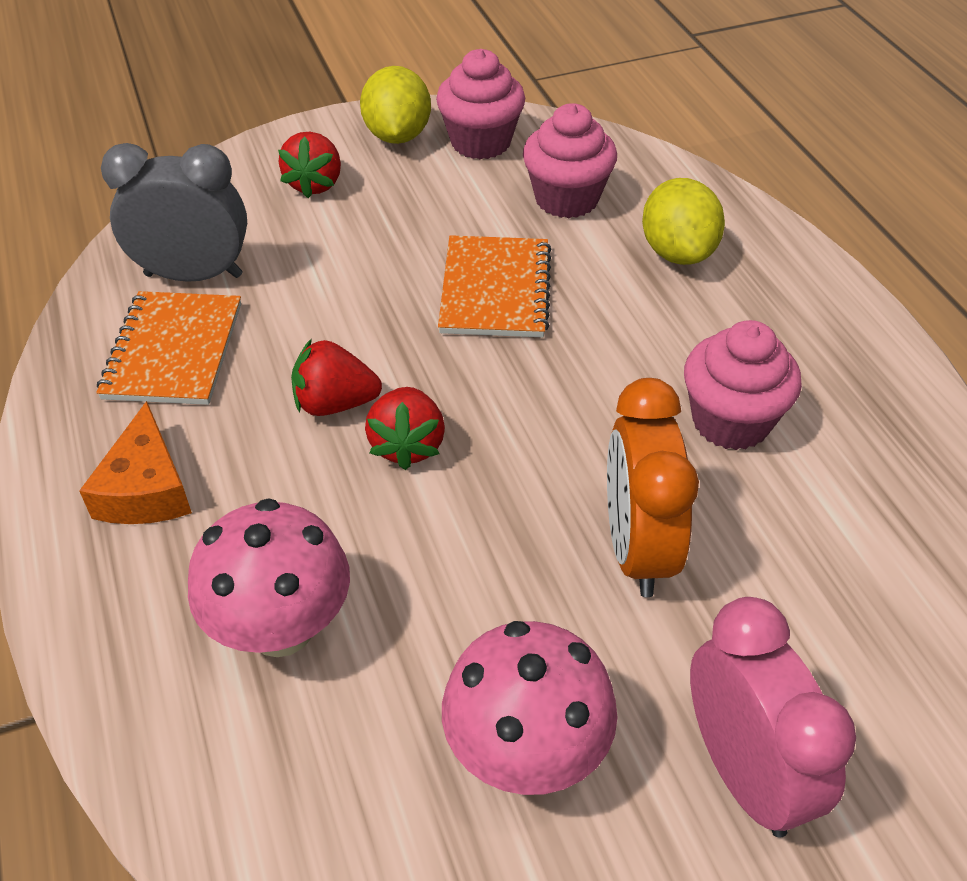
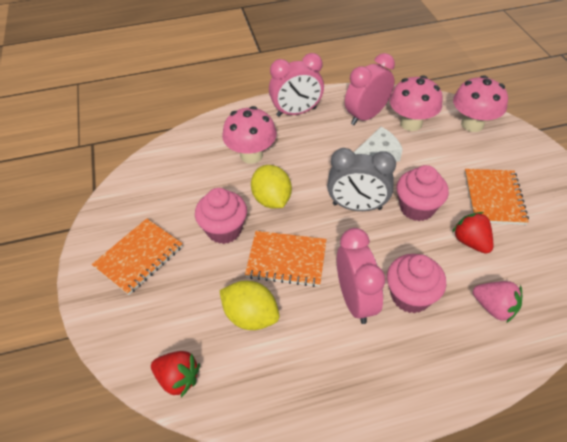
orange cheese: 1 -> 0
orange clock: 1 -> 0
orange notebook: 2 -> 3
pink clock: 1 -> 3
pink mushroom: 2 -> 3
pink strawberry: 0 -> 1
red strawberry: 3 -> 2
white cheese: 0 -> 1

